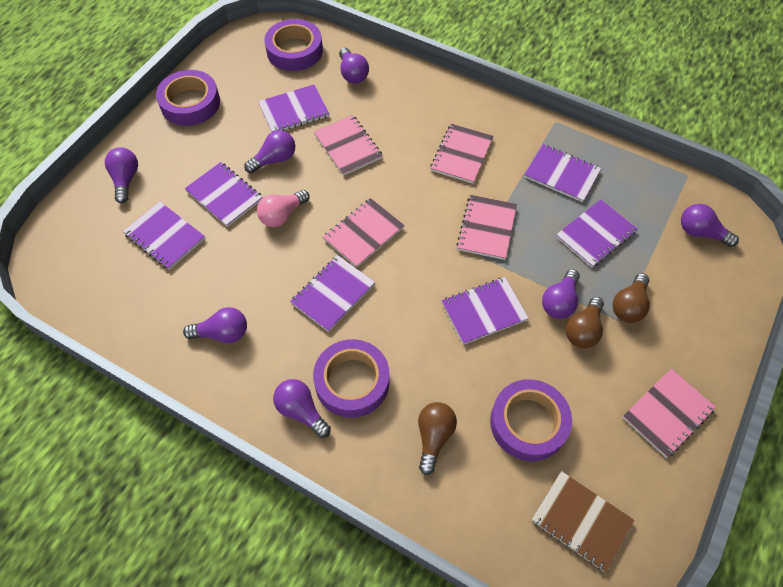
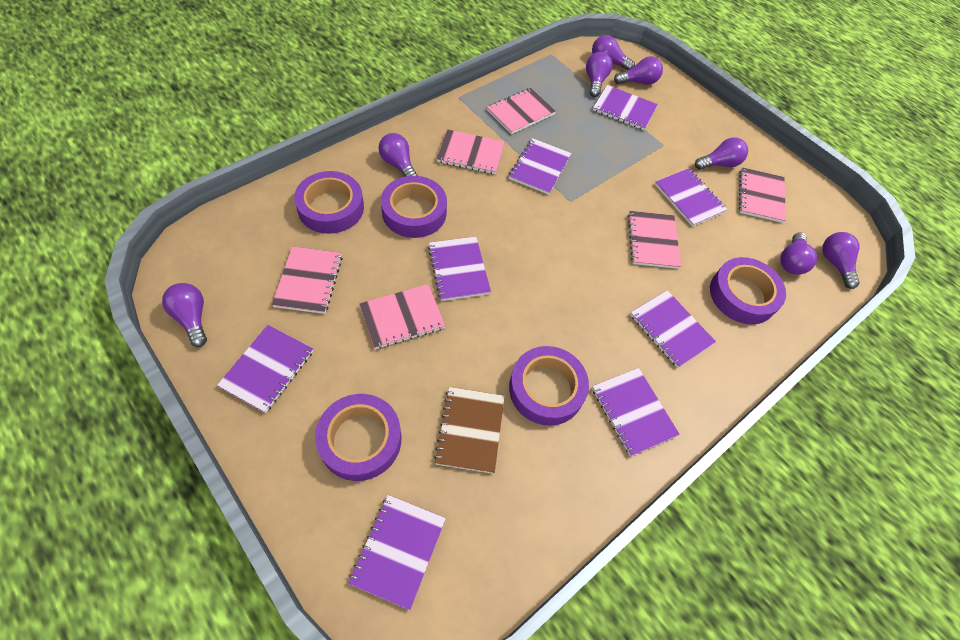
brown light bulb: 3 -> 0
pink light bulb: 1 -> 0
pink notebook: 5 -> 6
purple light bulb: 7 -> 8
purple notebook: 7 -> 8
purple tape: 4 -> 5

